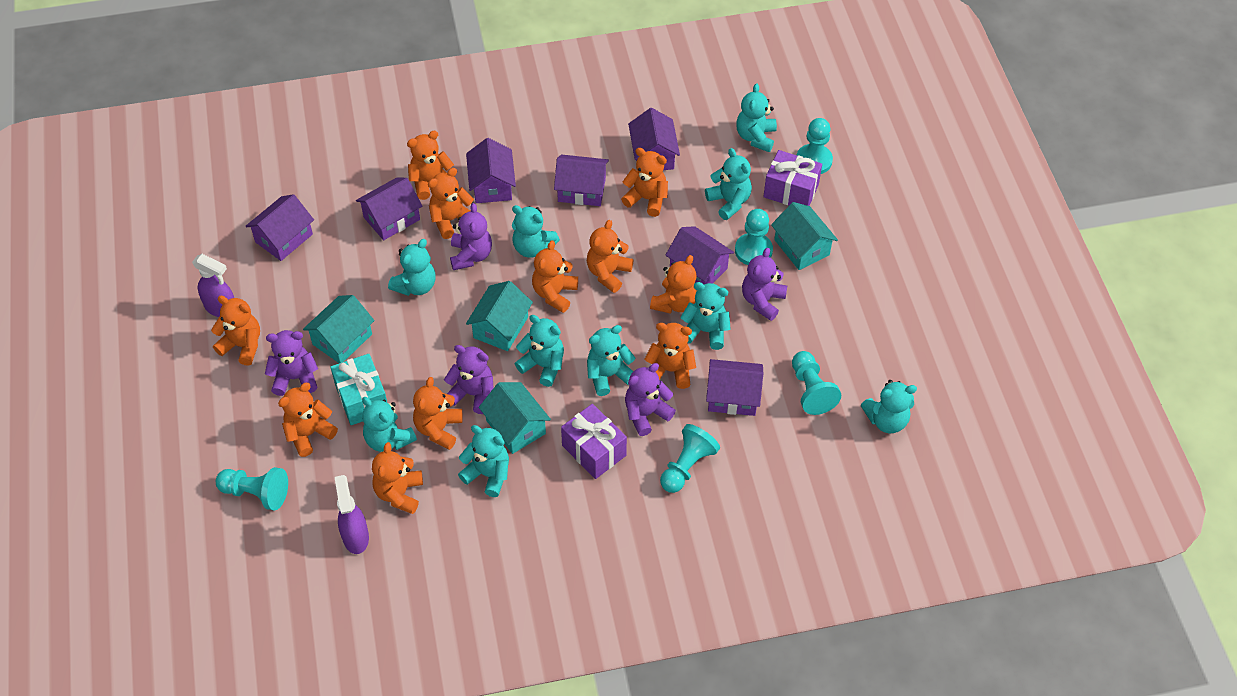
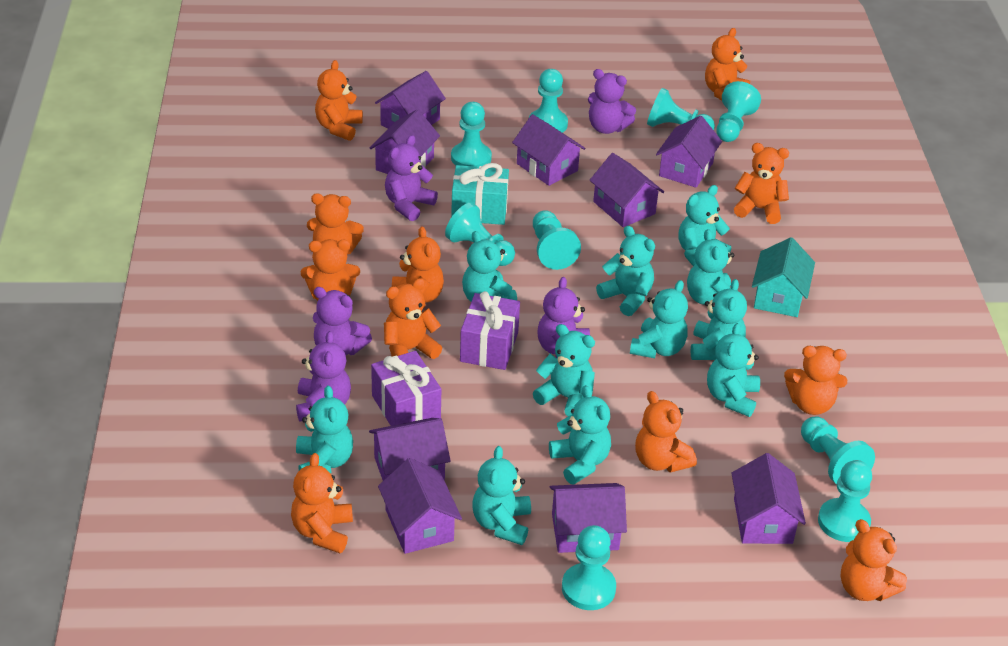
purple house: 7 -> 9
purple spray bottle: 2 -> 0
turquoise house: 4 -> 1
turquoise pawn: 5 -> 9
turquoise teddy bear: 10 -> 11

